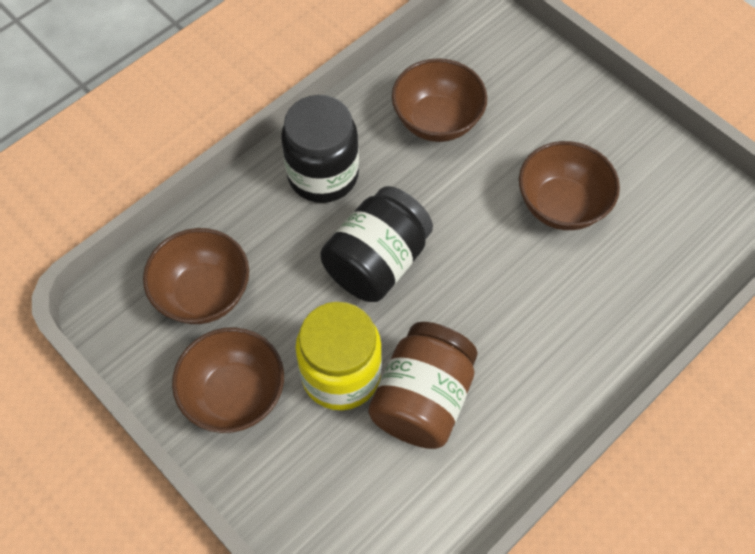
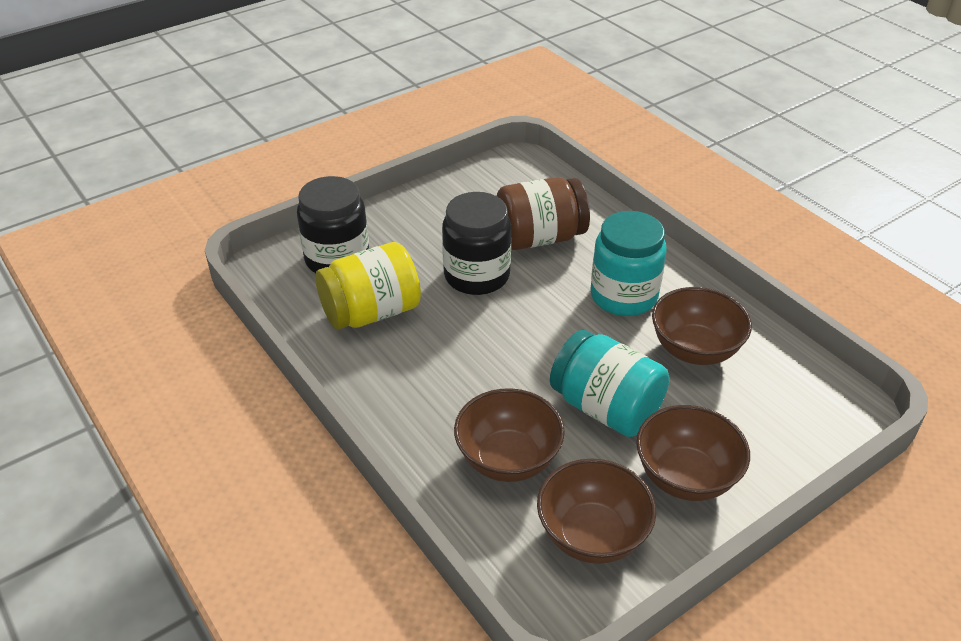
turquoise jar: 0 -> 2

